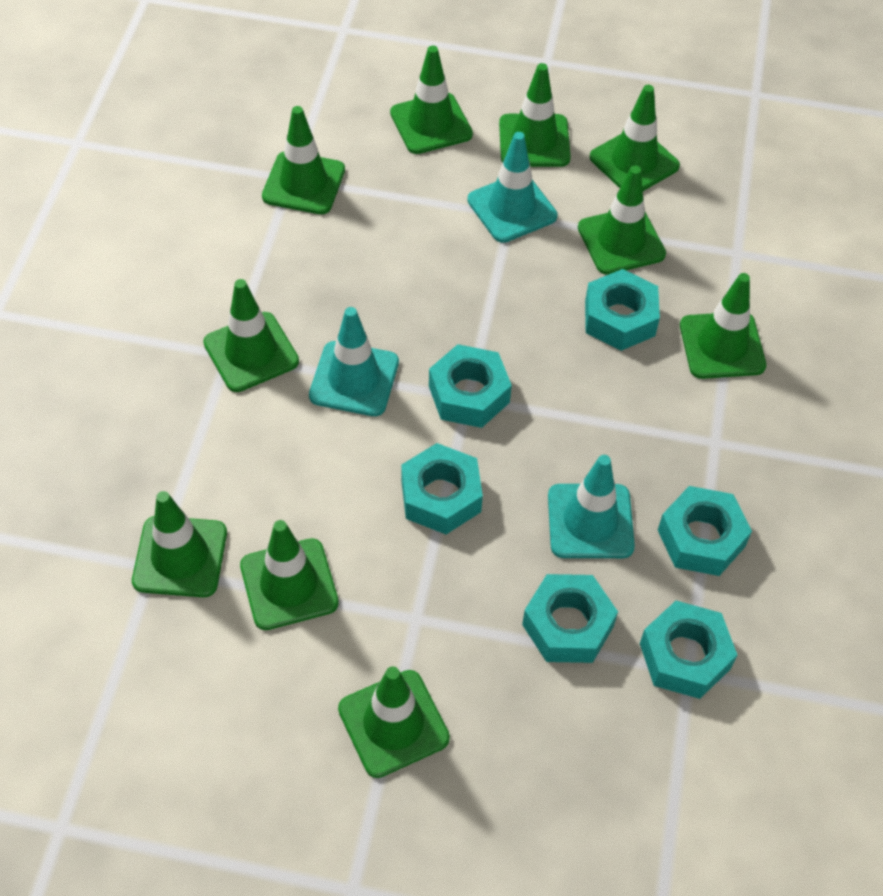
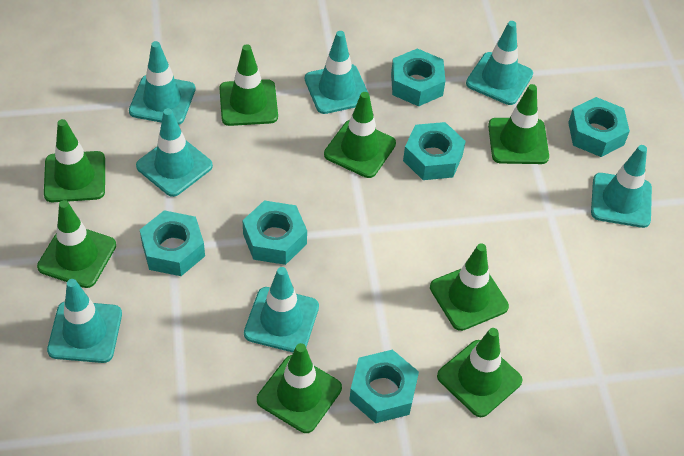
green traffic cone: 10 -> 8
turquoise traffic cone: 3 -> 7

